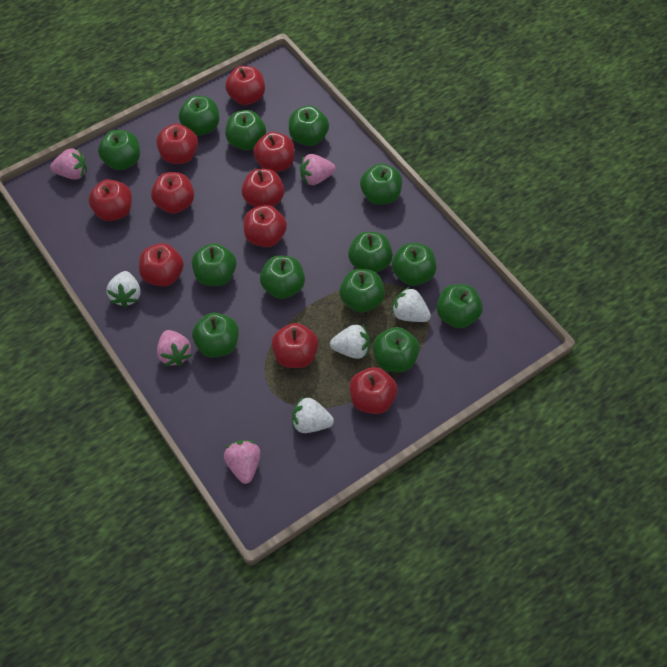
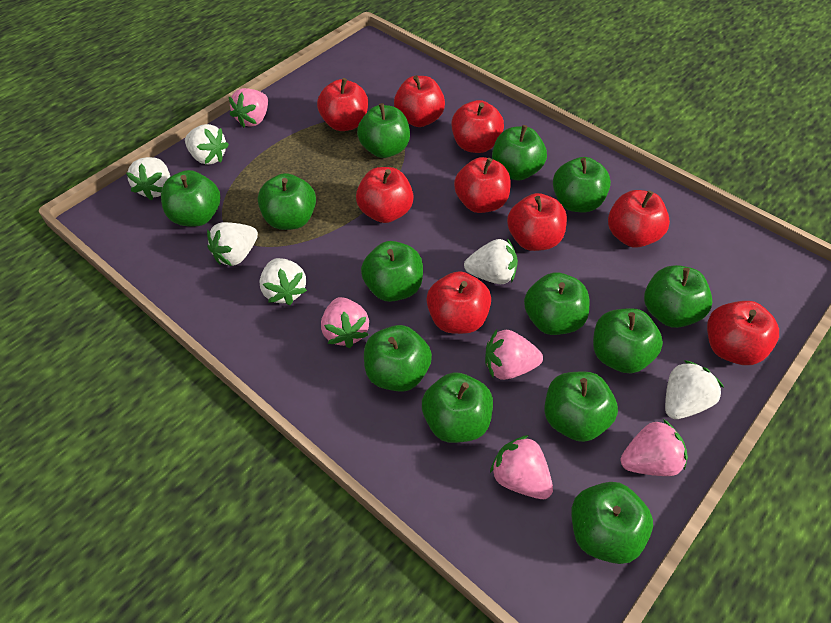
pink strawberry: 4 -> 5
red apple: 10 -> 9
white strawberry: 4 -> 6

